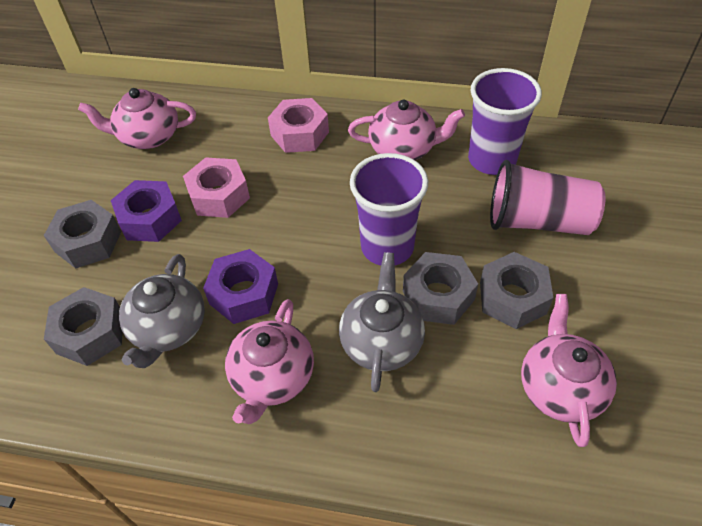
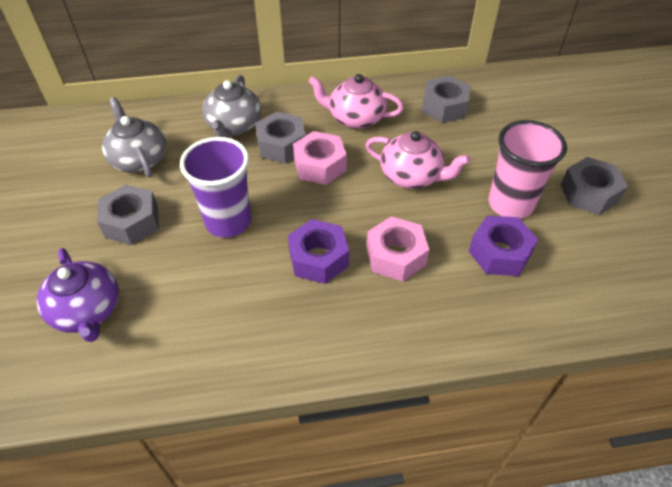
pink teapot: 4 -> 2
purple cup: 2 -> 1
purple teapot: 0 -> 1

